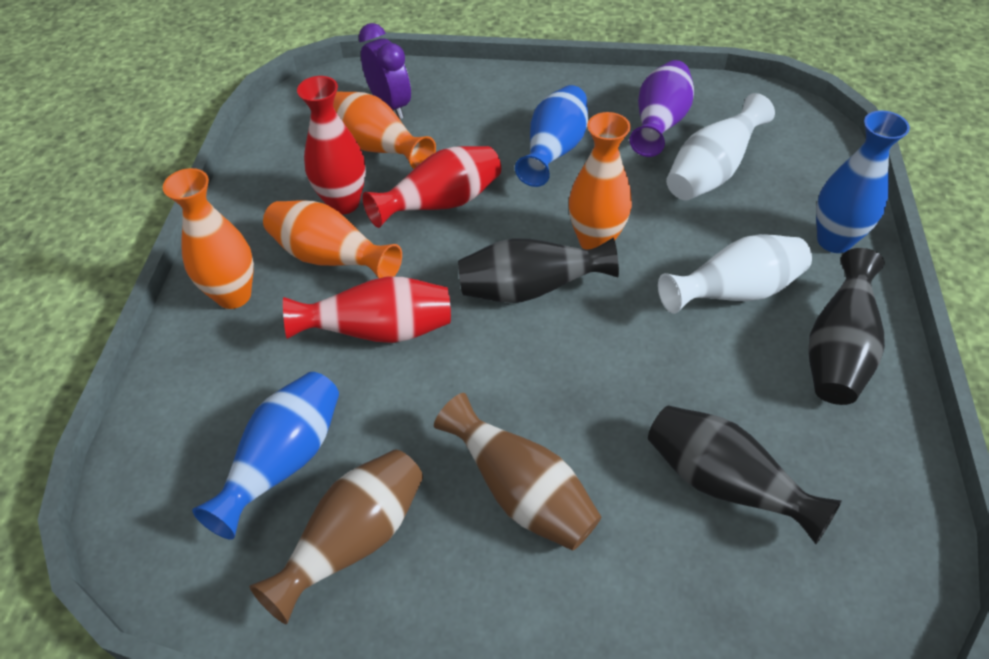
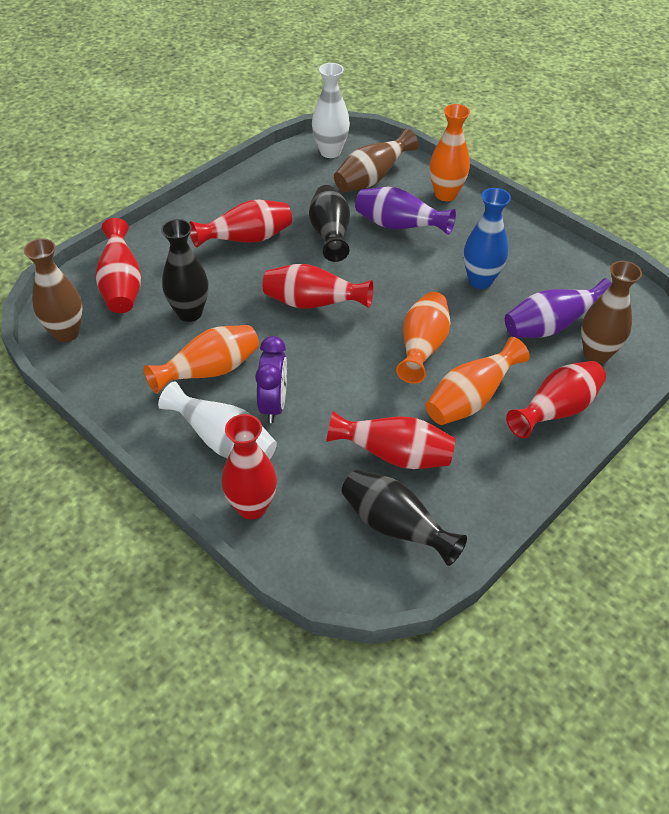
blue vase: 3 -> 1
brown vase: 2 -> 3
purple vase: 1 -> 2
red vase: 3 -> 6

